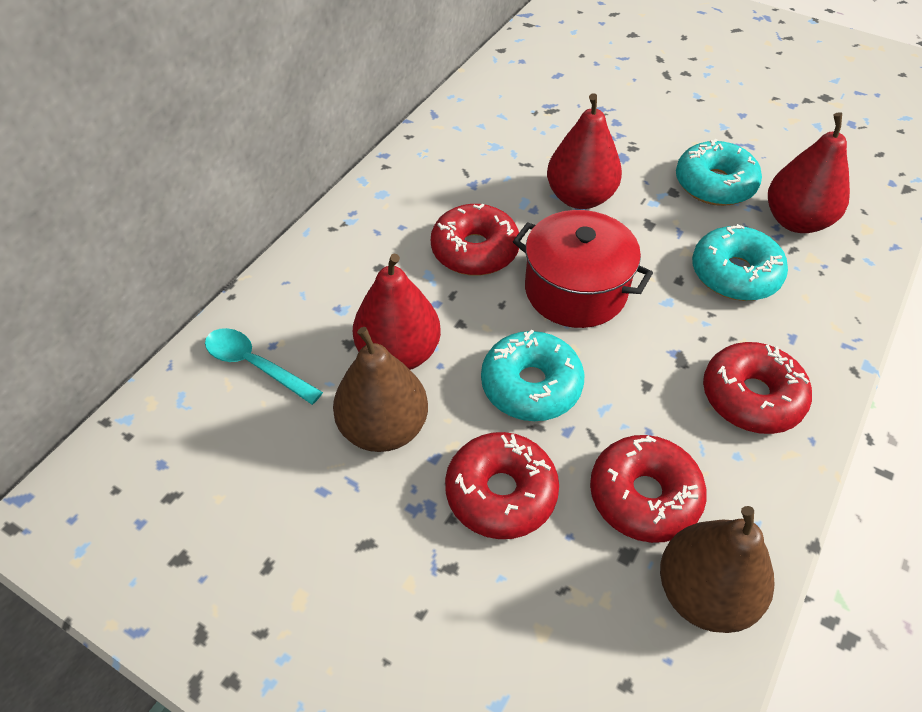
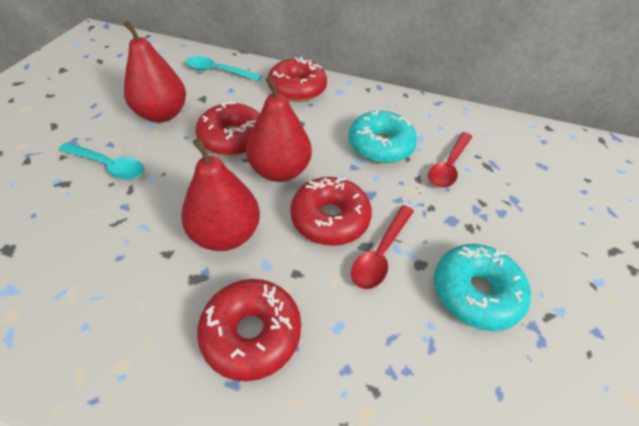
brown pear: 2 -> 0
red pot: 1 -> 0
red spoon: 0 -> 2
turquoise donut: 3 -> 2
turquoise spoon: 1 -> 2

